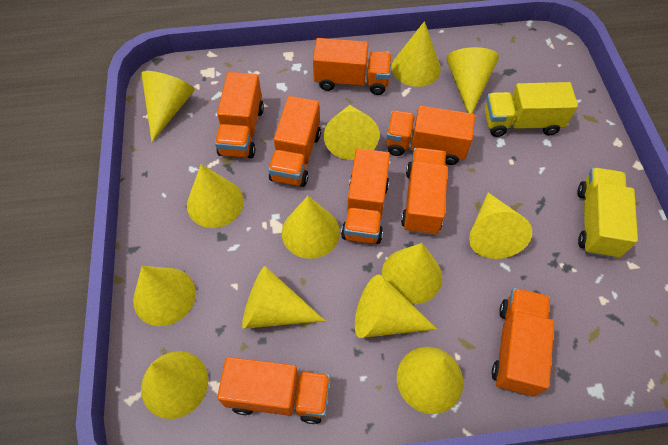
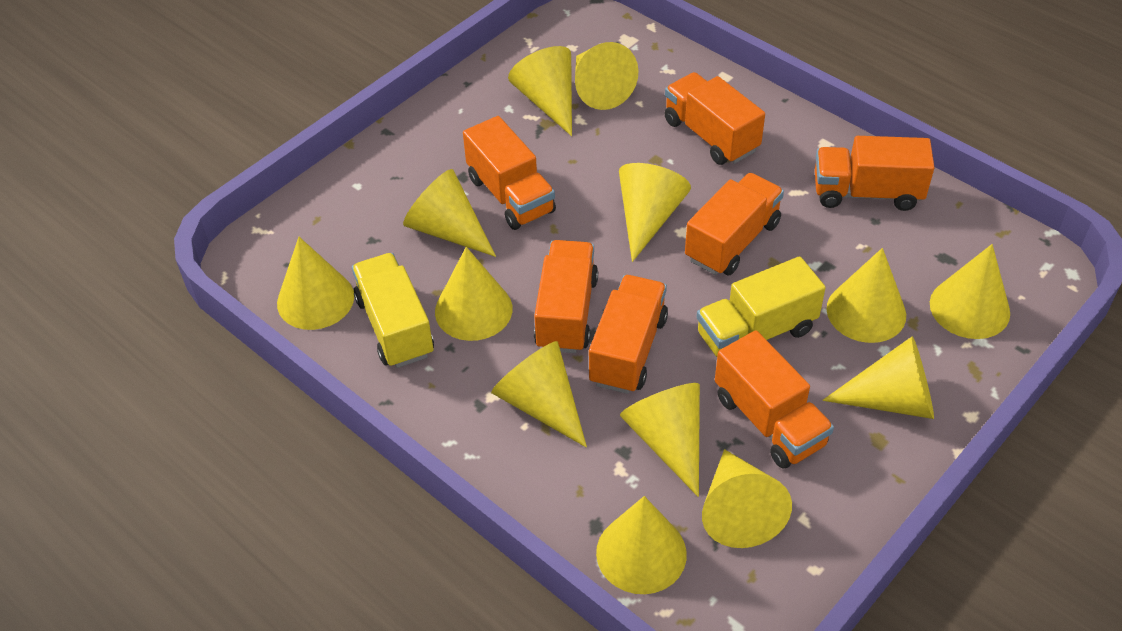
orange truck: 8 -> 7

